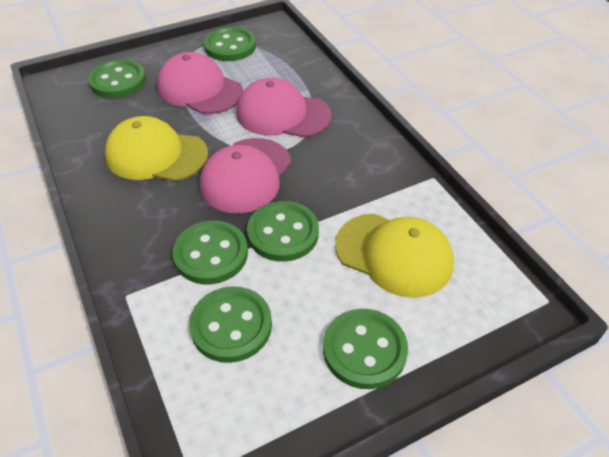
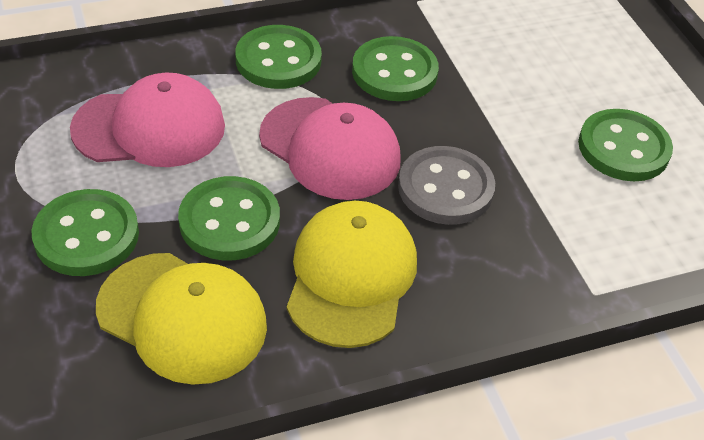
green button: 6 -> 5
grey button: 0 -> 1
pink cap: 3 -> 2

